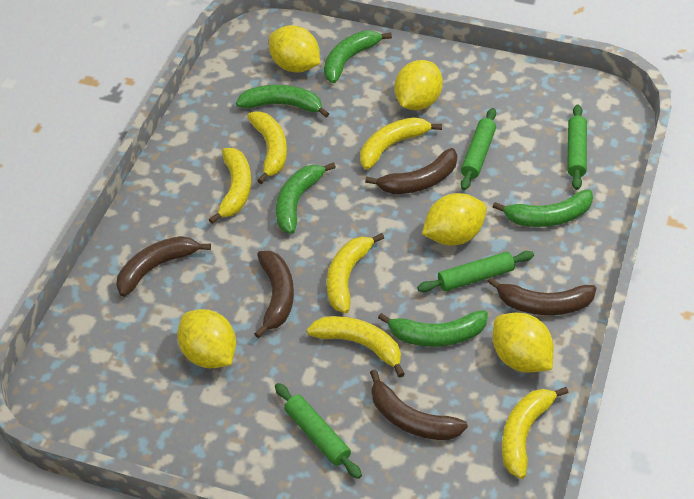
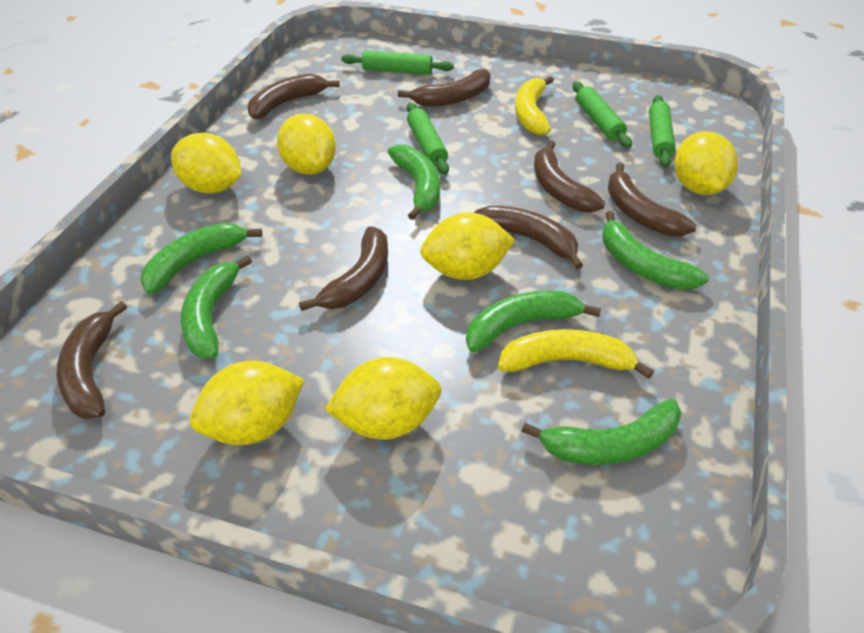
brown banana: 5 -> 7
green banana: 5 -> 6
yellow banana: 6 -> 2
yellow lemon: 5 -> 6

